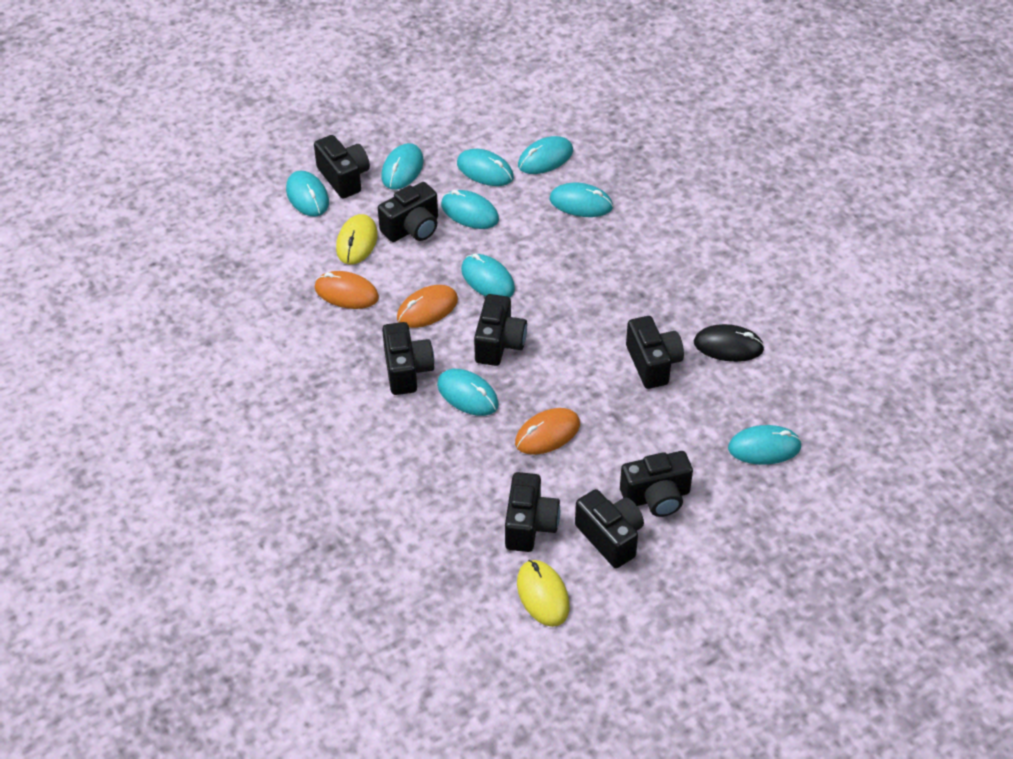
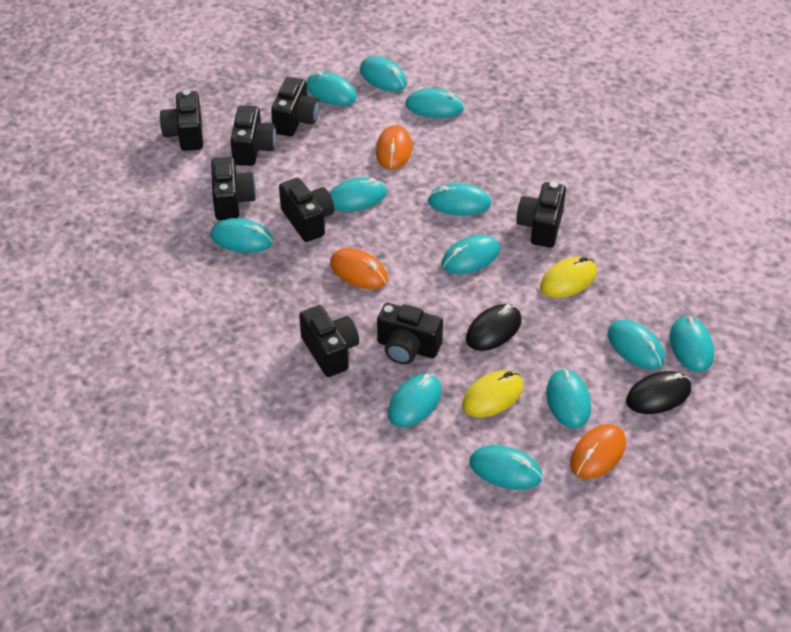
black mouse: 1 -> 2
turquoise mouse: 9 -> 12

